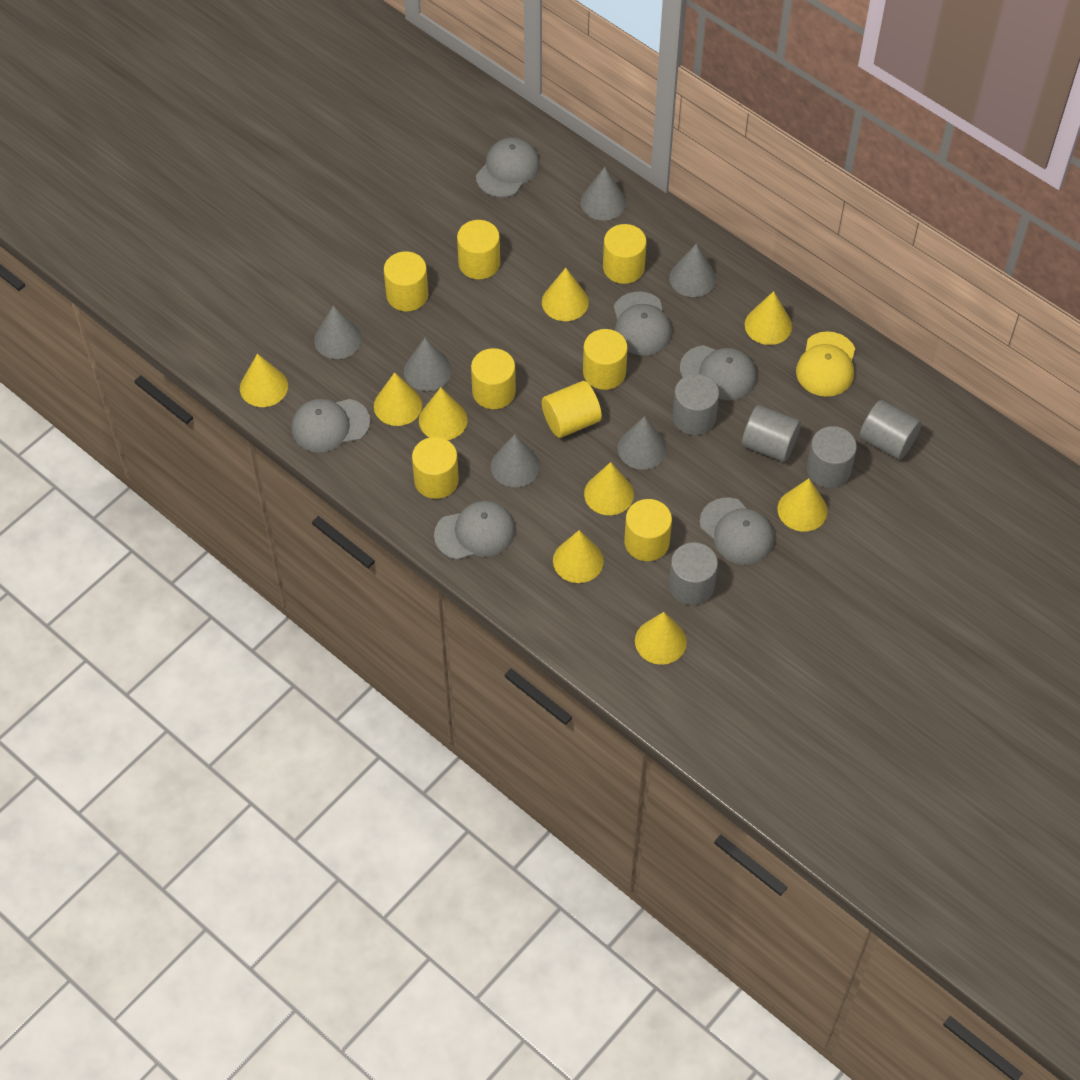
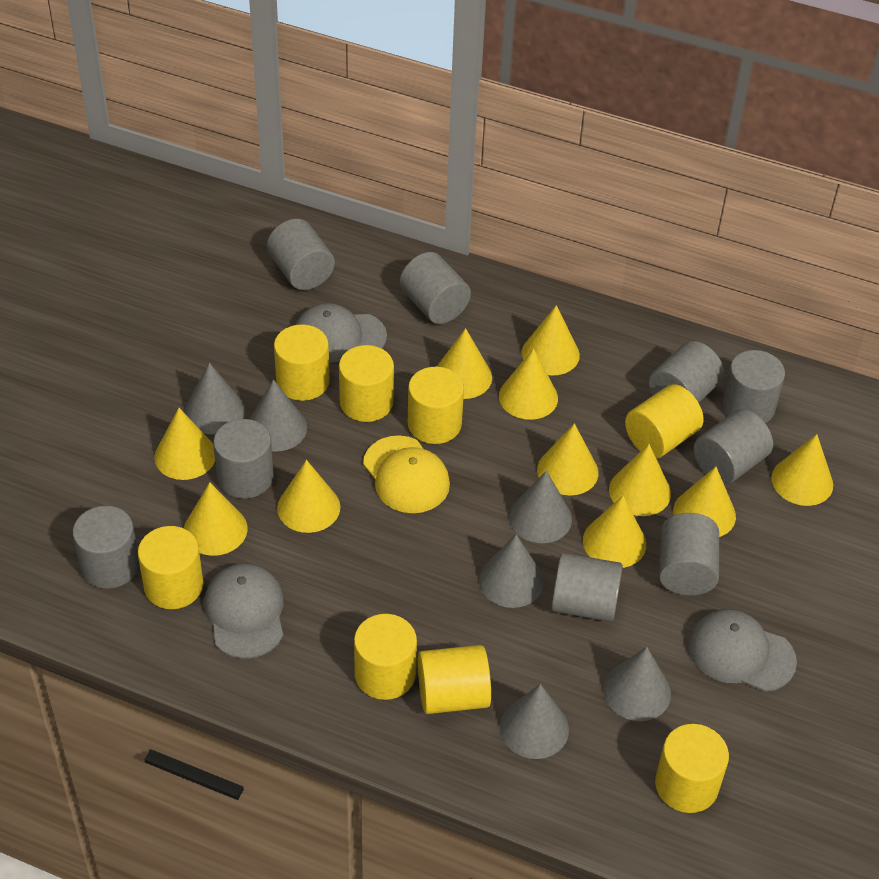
grey cap: 6 -> 3
grey cylinder: 5 -> 9
yellow cone: 9 -> 11

